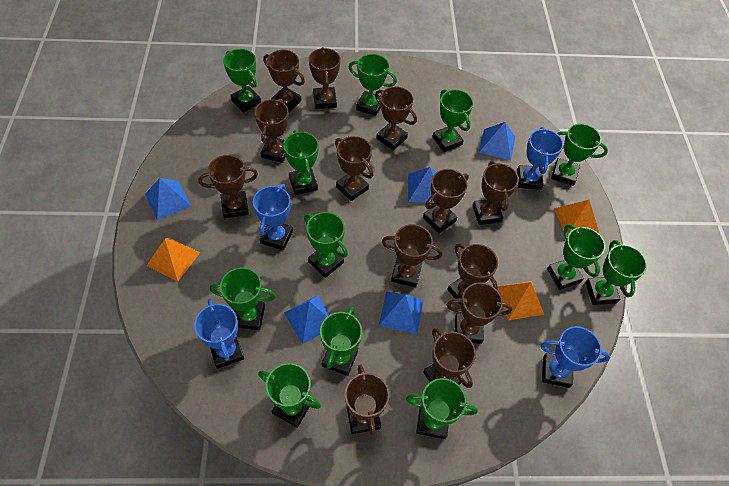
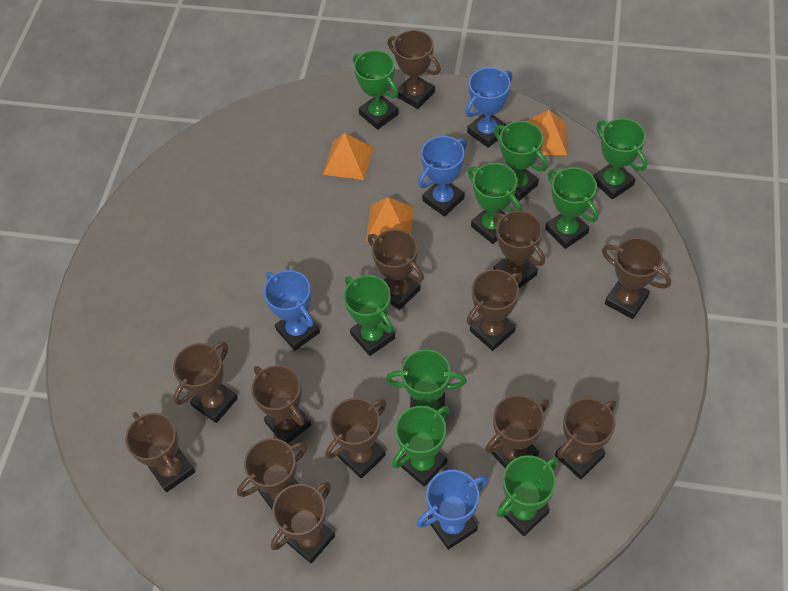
blue pyramid: 5 -> 0
green trophy: 12 -> 9

